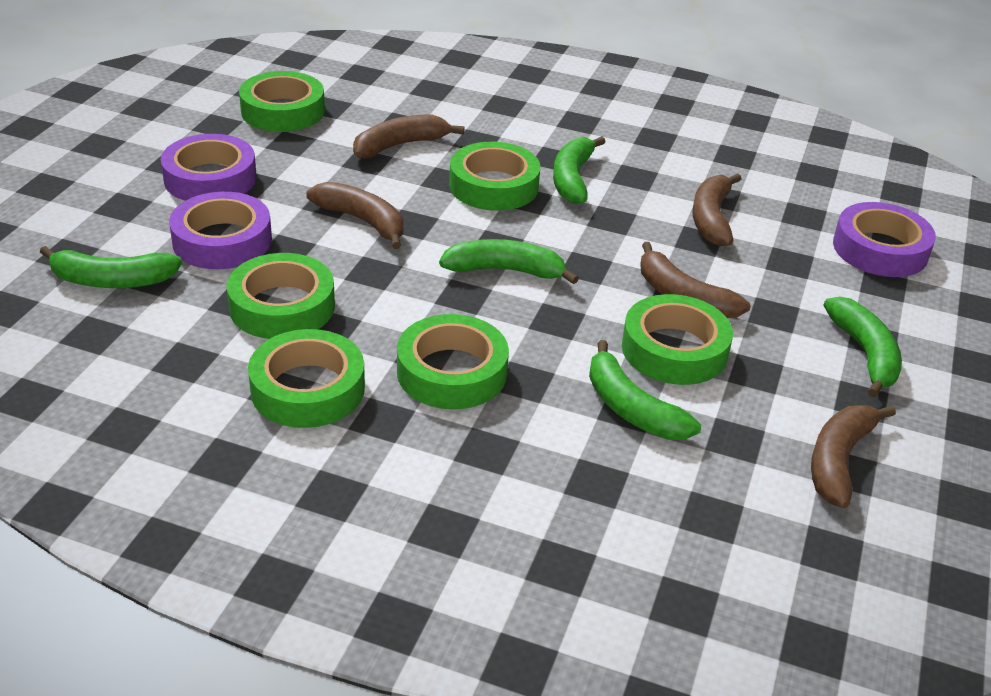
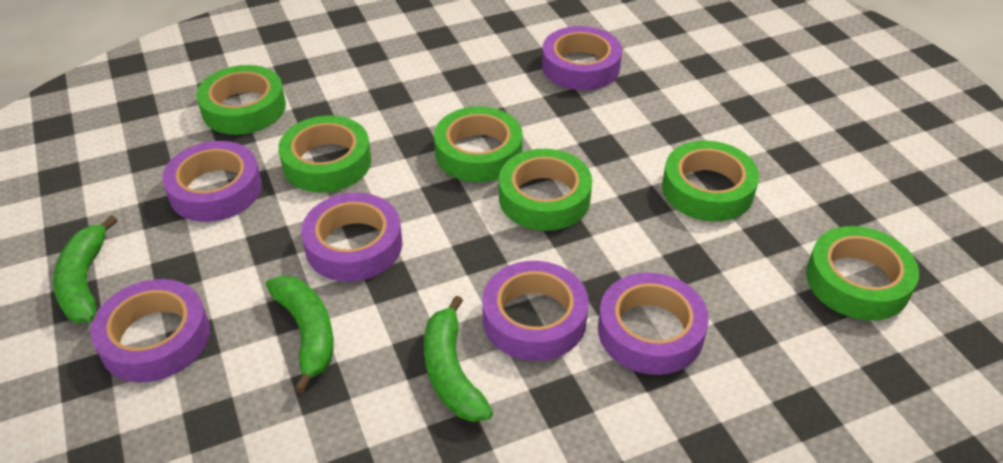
brown banana: 5 -> 0
green banana: 5 -> 3
purple tape: 3 -> 6

